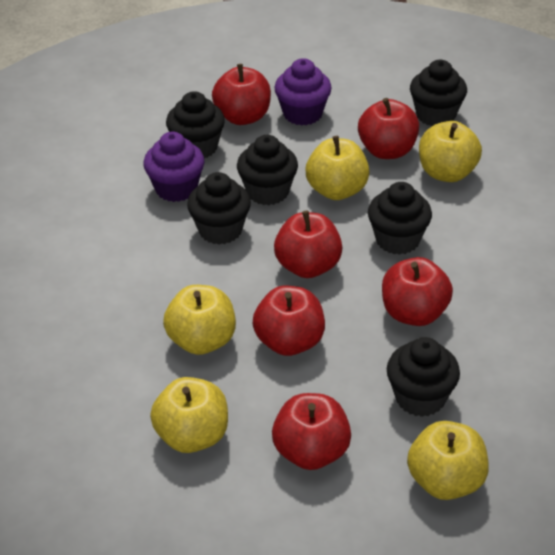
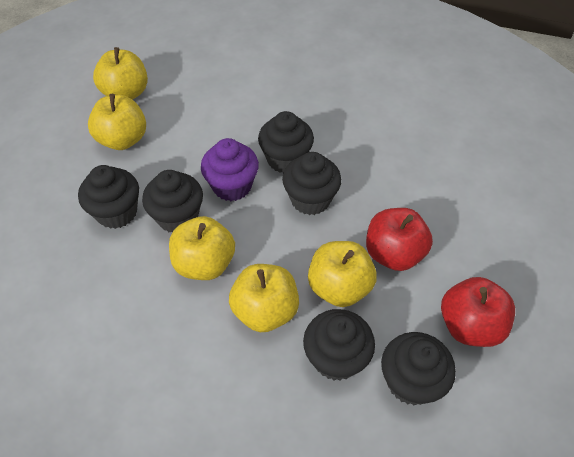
purple cupcake: 2 -> 1
red apple: 6 -> 2

